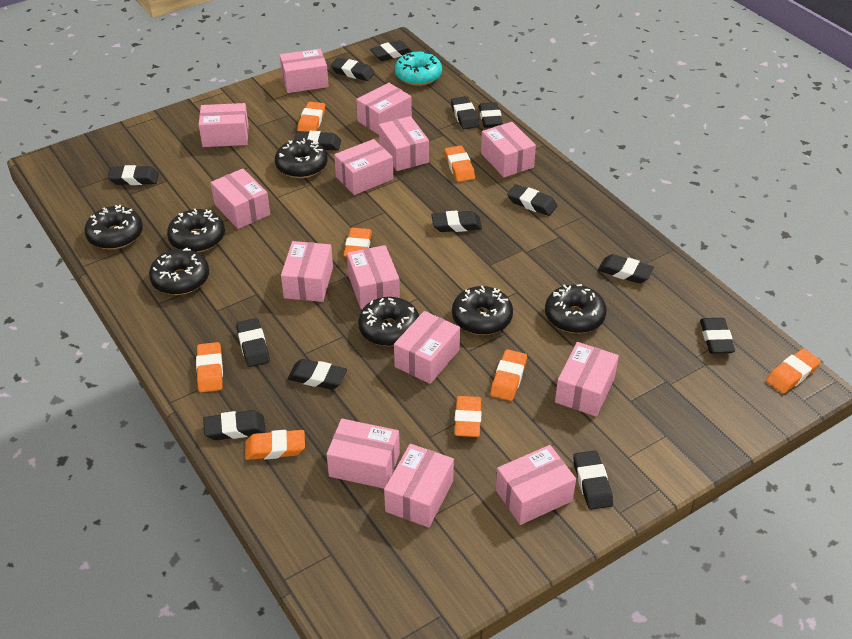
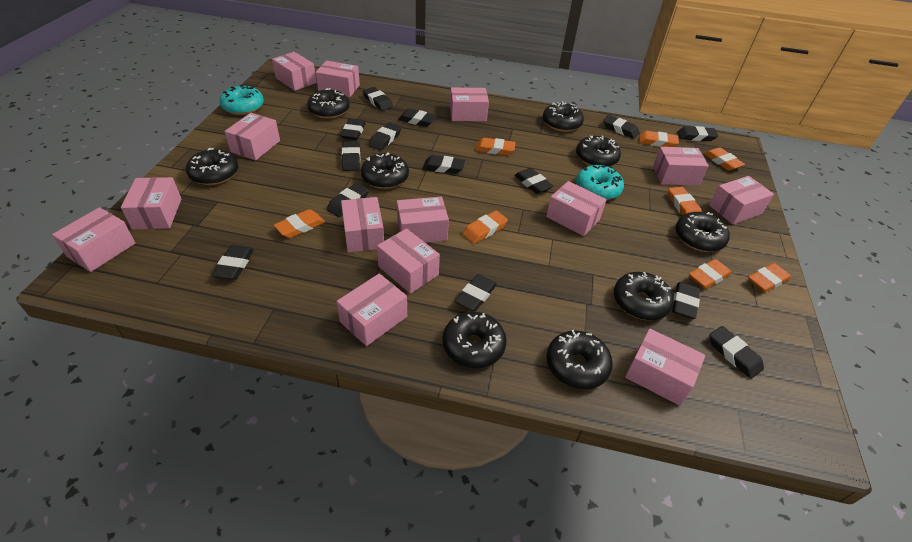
black donut: 7 -> 9
turquoise donut: 1 -> 2

